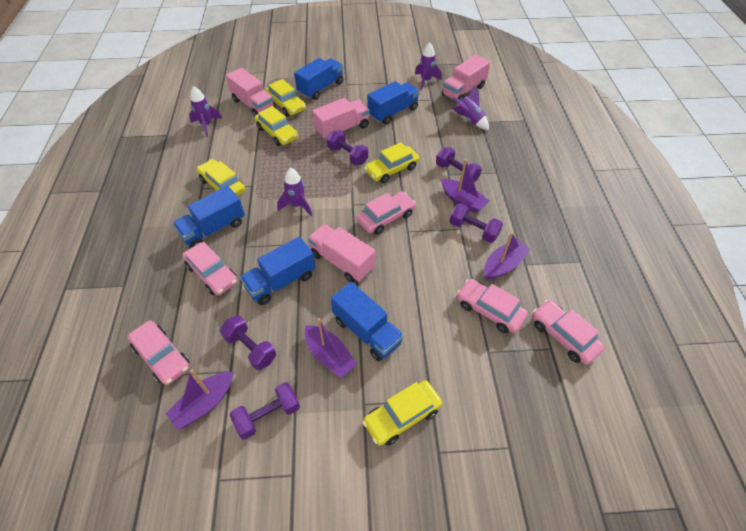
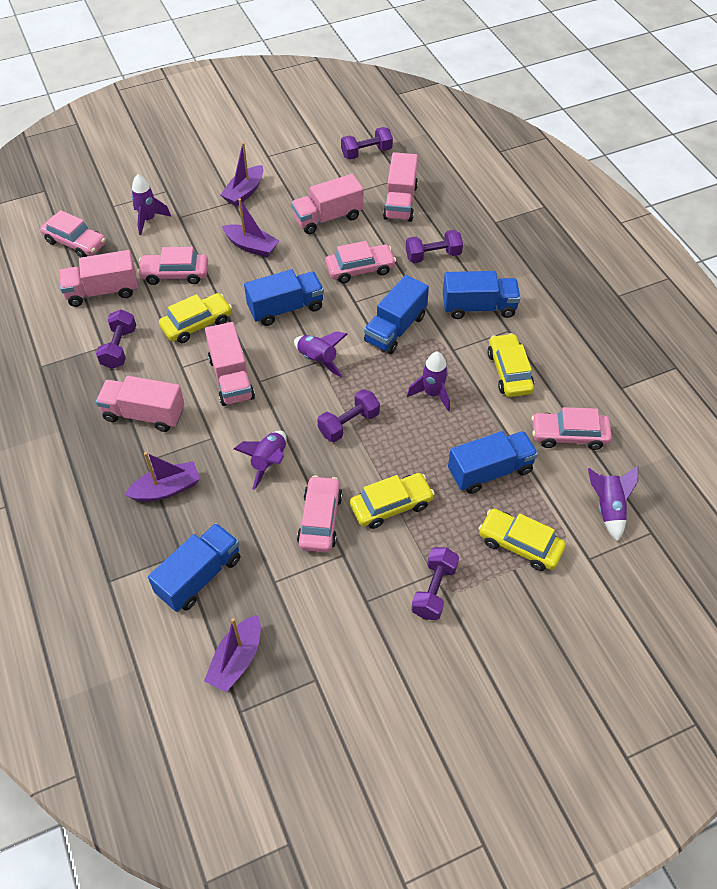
pink truck: 4 -> 5
purple rocket: 4 -> 5
yellow car: 5 -> 4

